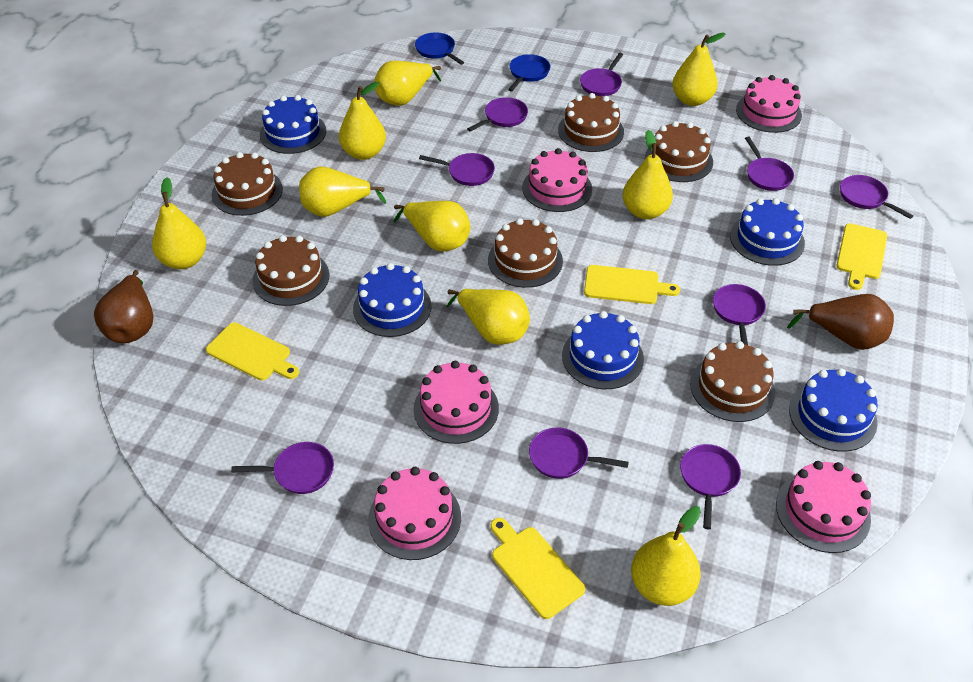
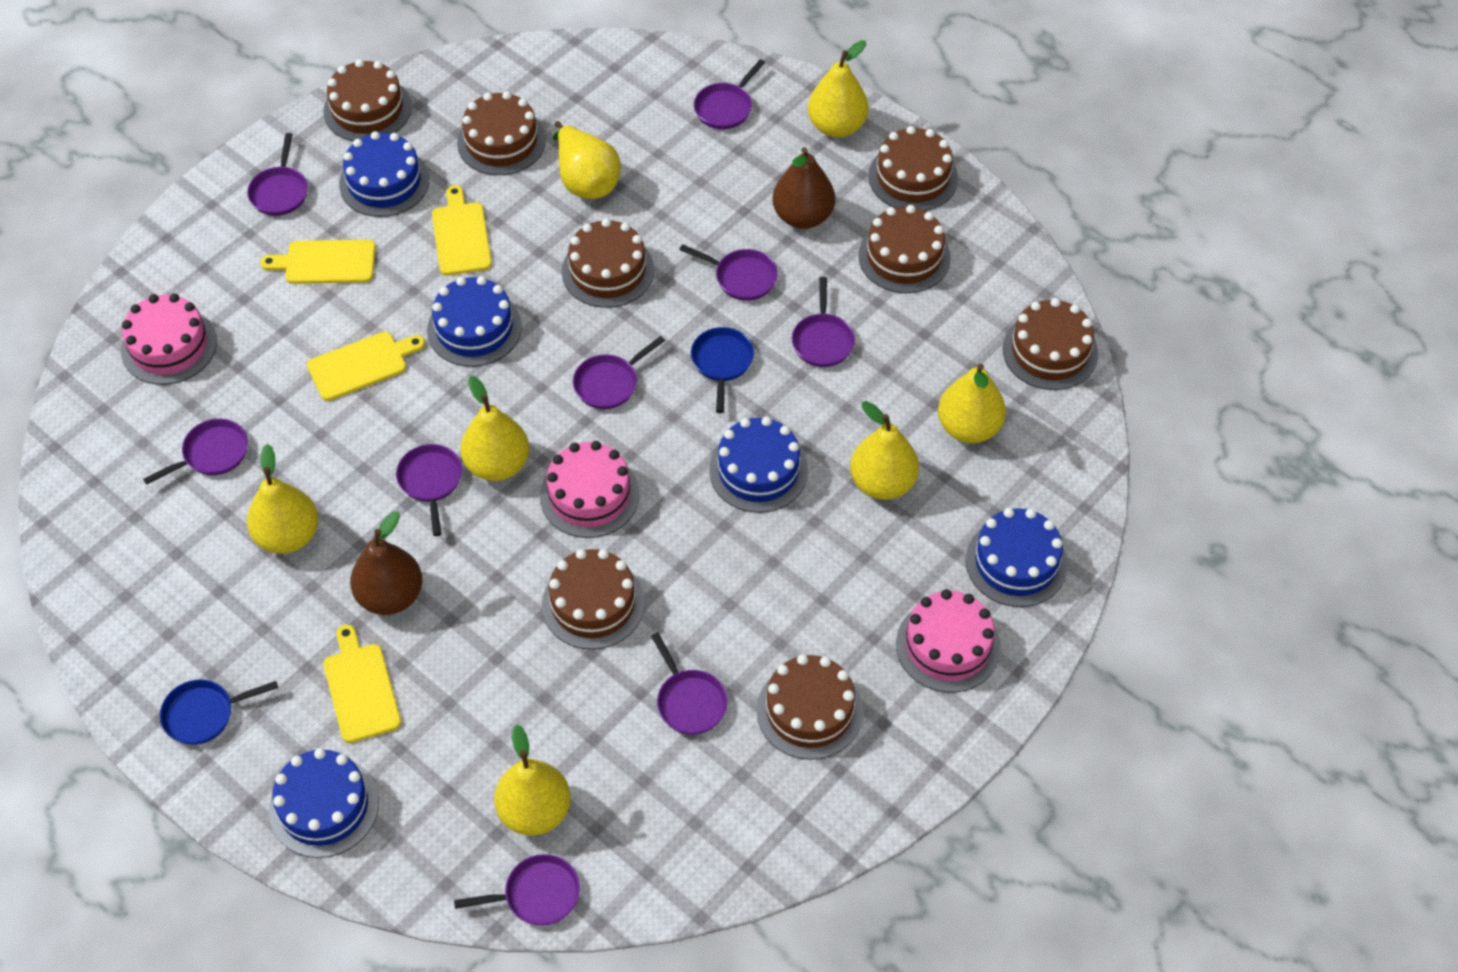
brown cake: 6 -> 8
pink cake: 5 -> 3
yellow pear: 9 -> 7

